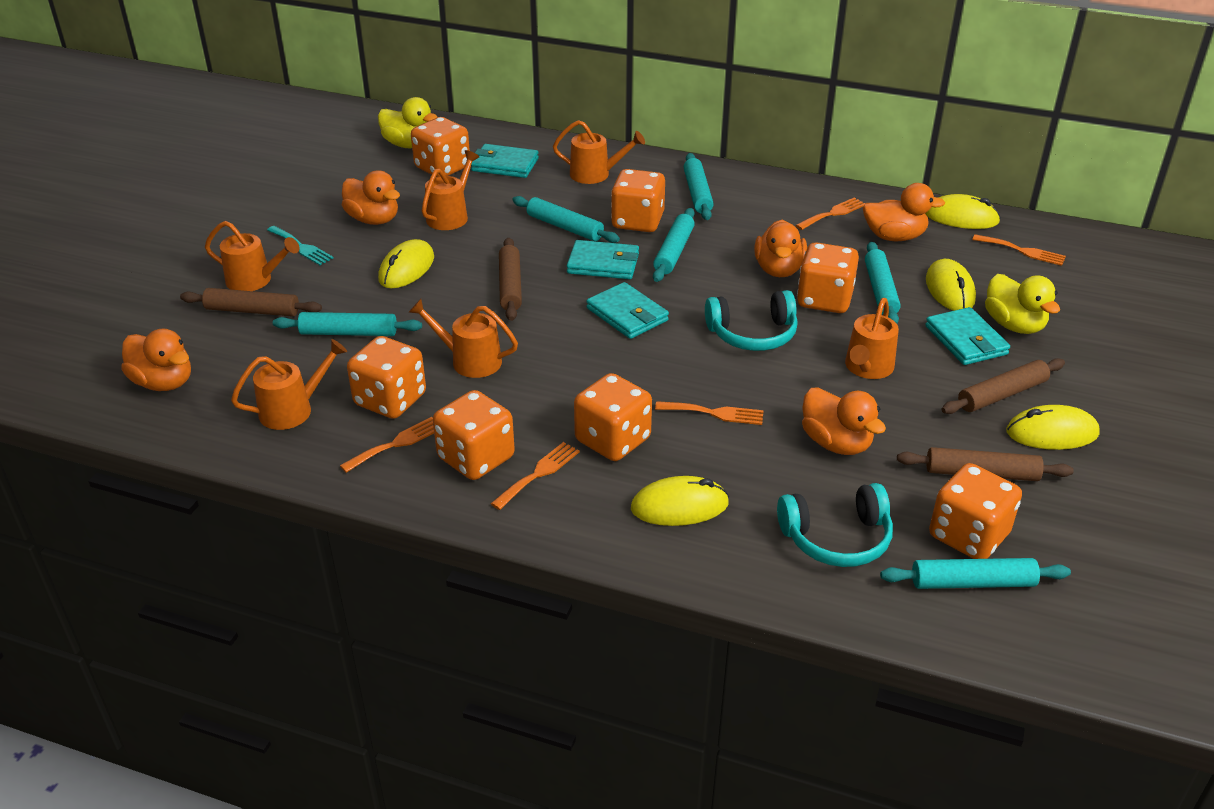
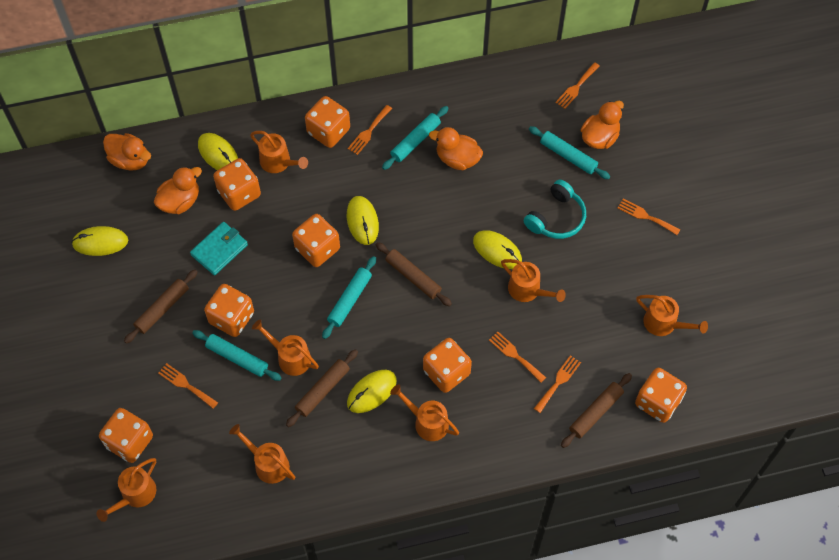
orange duck: 5 -> 4
orange fork: 5 -> 6
orange watering can: 6 -> 7
turquoise fork: 1 -> 0
turquoise headphones: 2 -> 1
turquoise rolling pin: 6 -> 4
turquoise wallet: 4 -> 1
yellow duck: 2 -> 0

